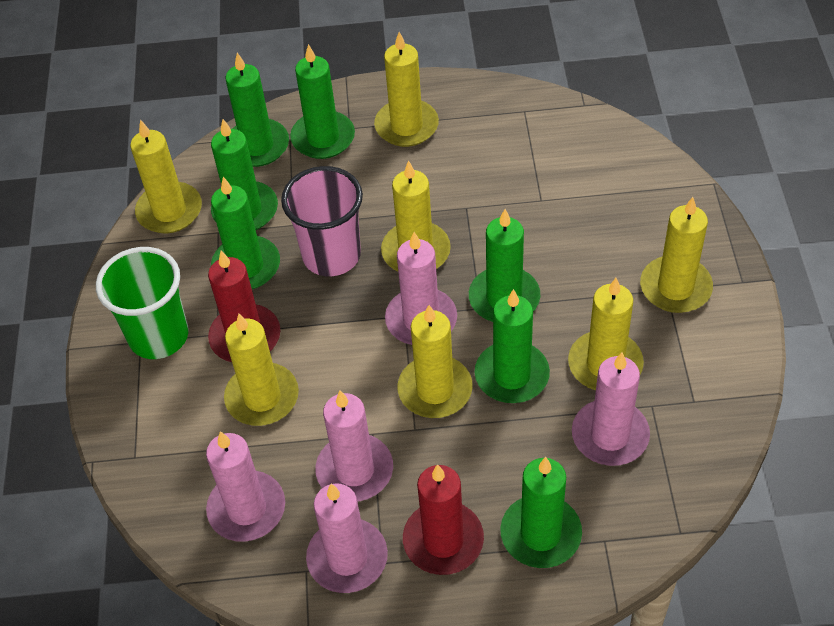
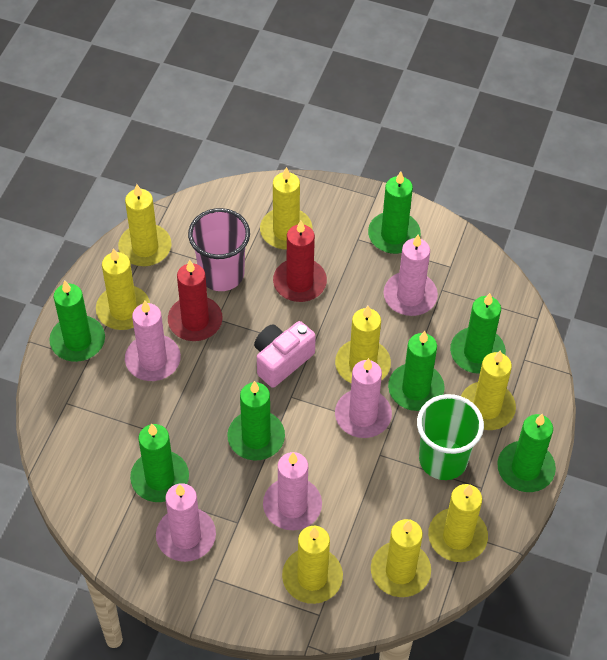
pink camera: 0 -> 1
yellow candle: 7 -> 8

